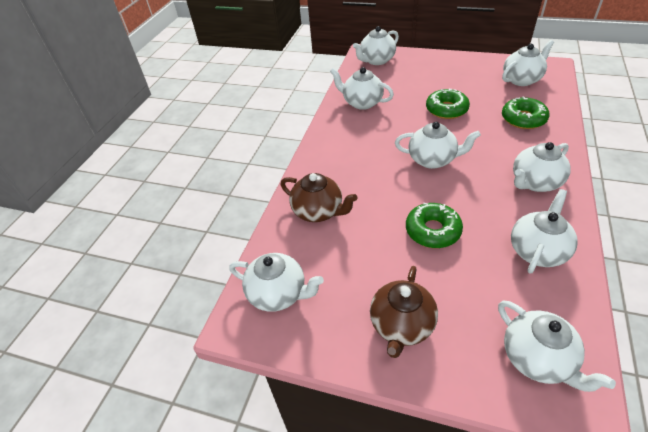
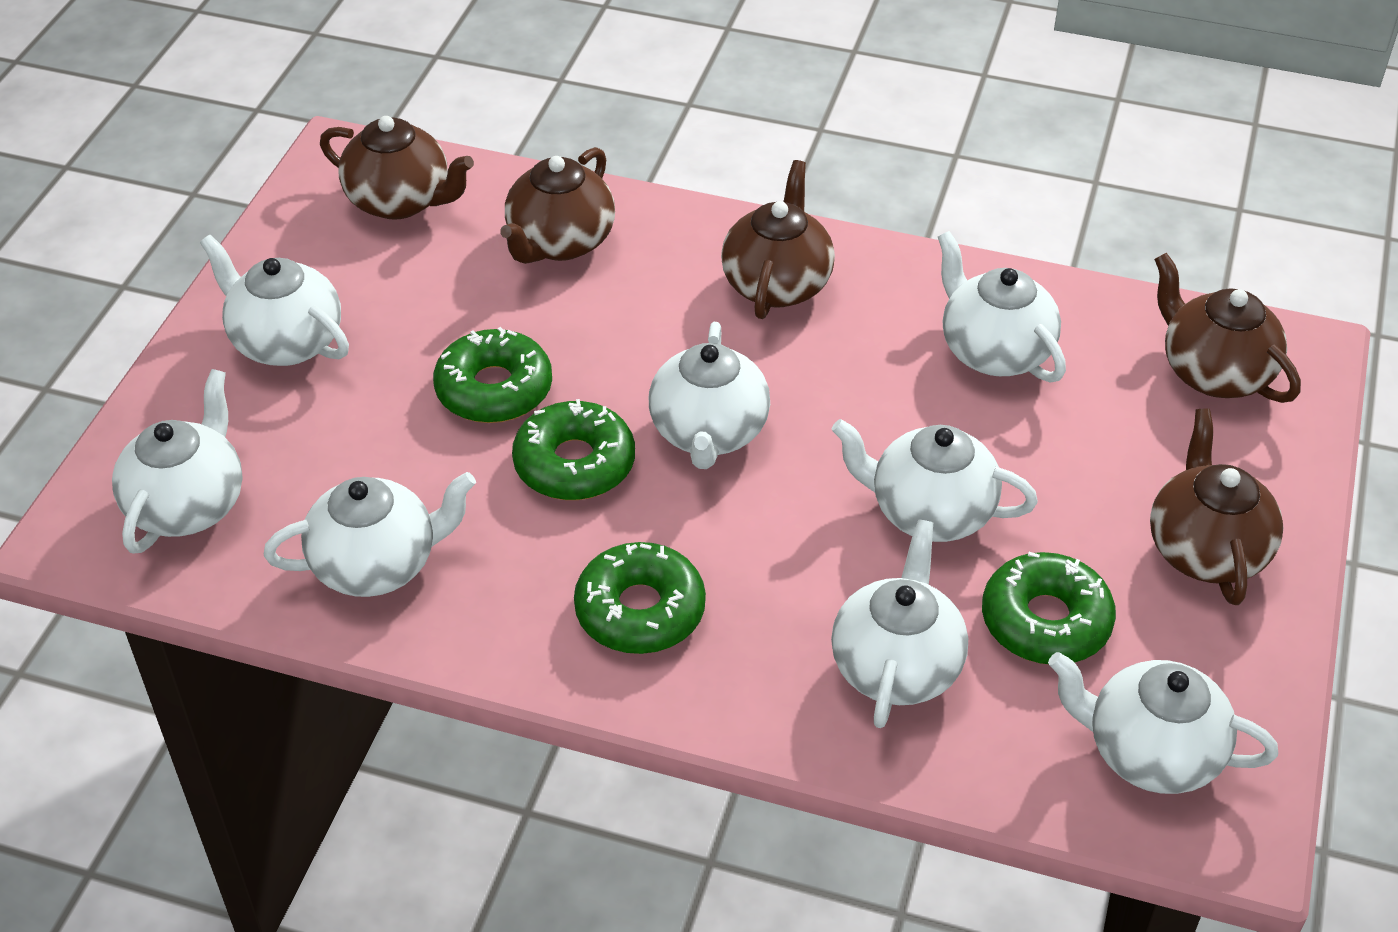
brown teapot: 2 -> 5
green donut: 3 -> 4

